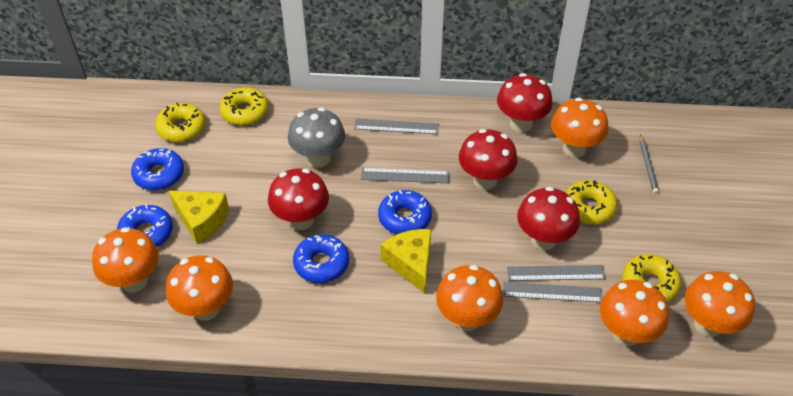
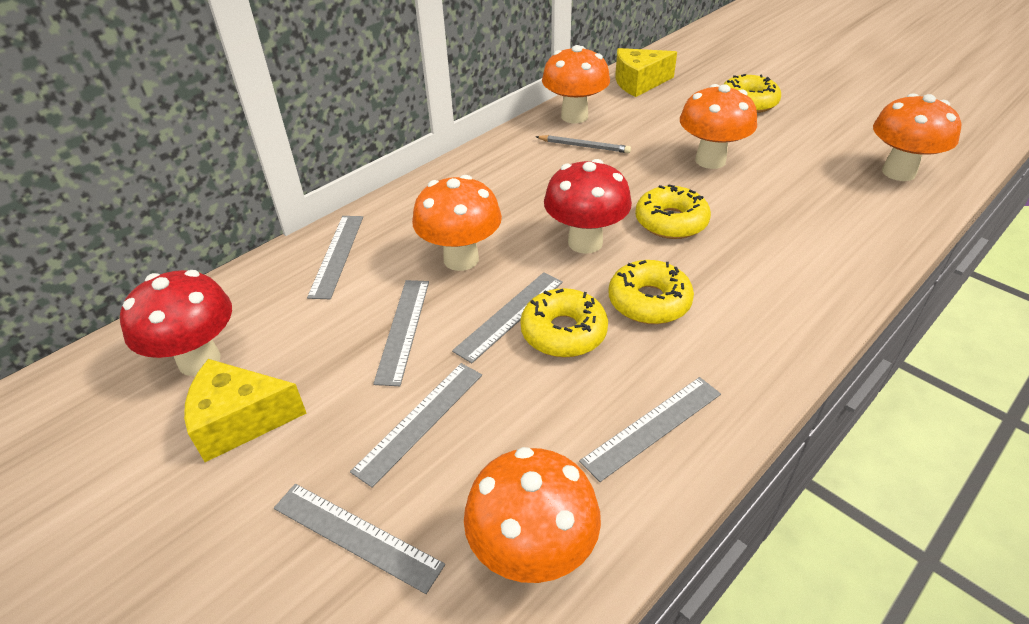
blue donut: 4 -> 0
grey mushroom: 1 -> 0
grey ruler: 4 -> 6
orange mushroom: 6 -> 5
red mushroom: 4 -> 2

